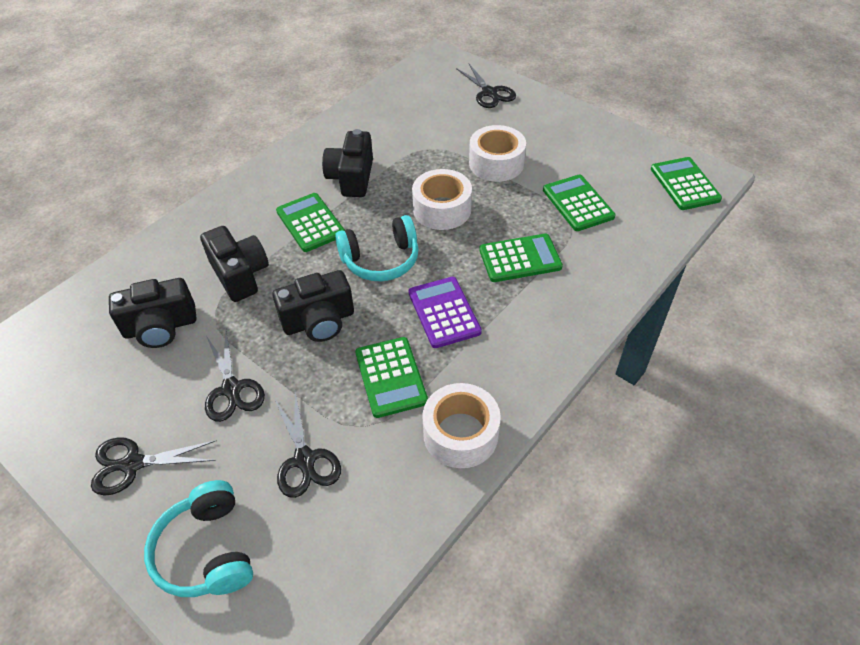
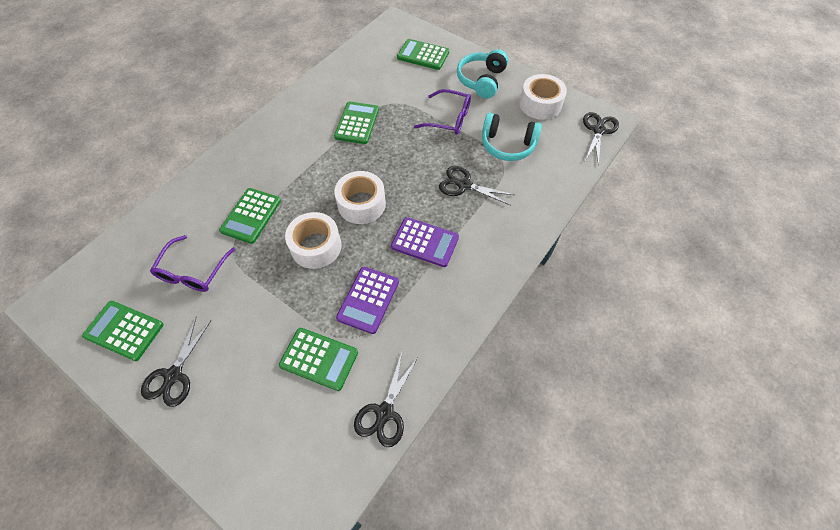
black camera: 4 -> 0
purple calculator: 1 -> 2
purple glasses: 0 -> 2

